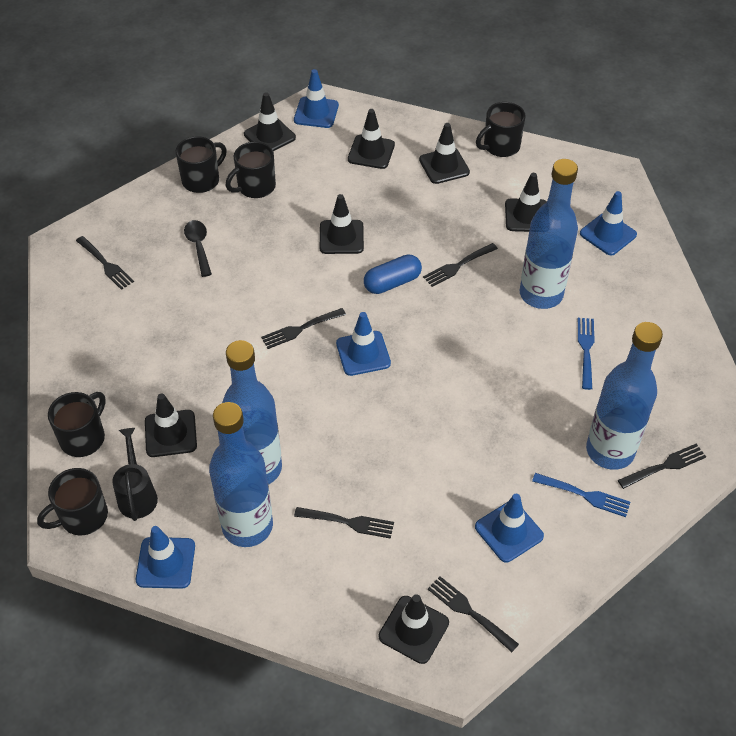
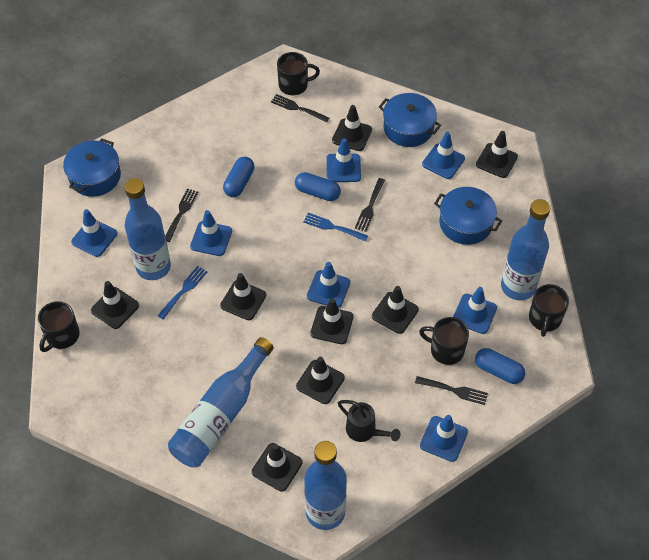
black fork: 6 -> 4
black mug: 5 -> 4
black spoon: 1 -> 0
black traffic cone: 7 -> 8
blue capsule: 1 -> 3
blue pot: 0 -> 3
blue traffic cone: 5 -> 7

